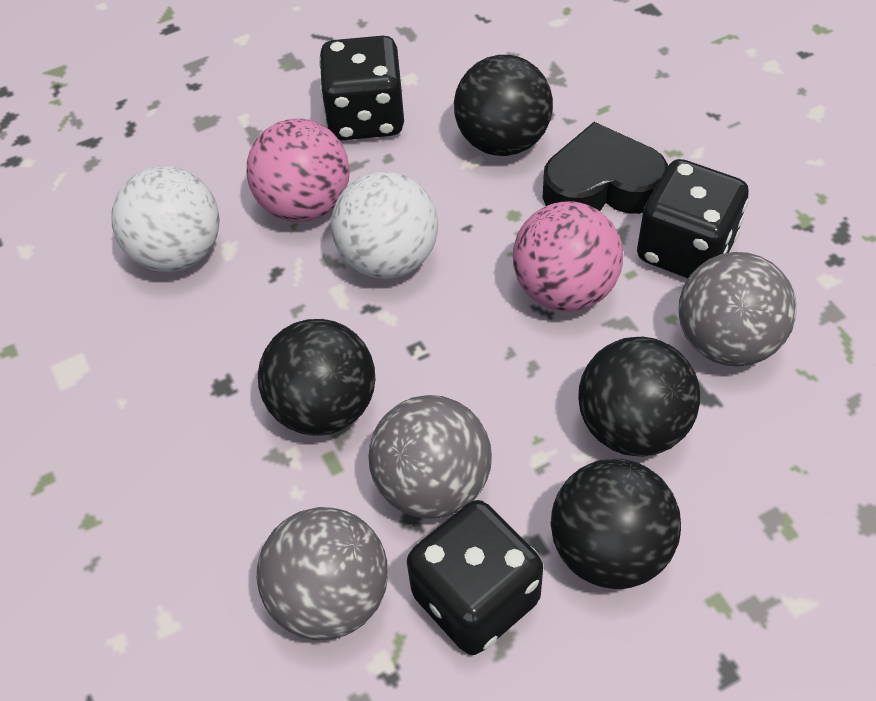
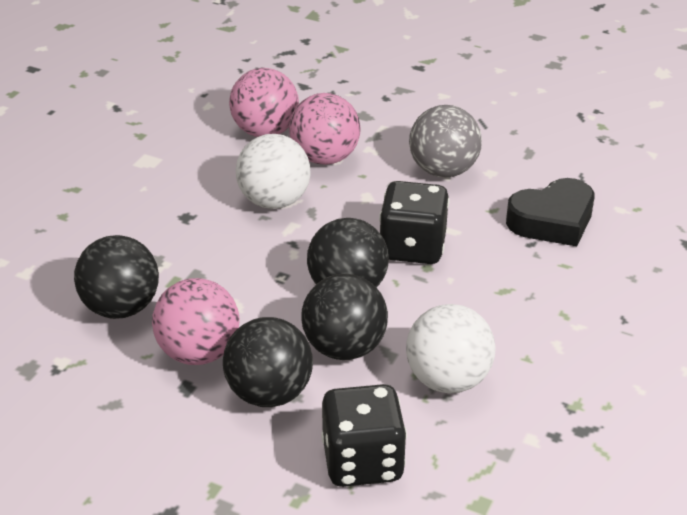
black dice: 3 -> 2
grey ball: 3 -> 1
pink ball: 2 -> 3

